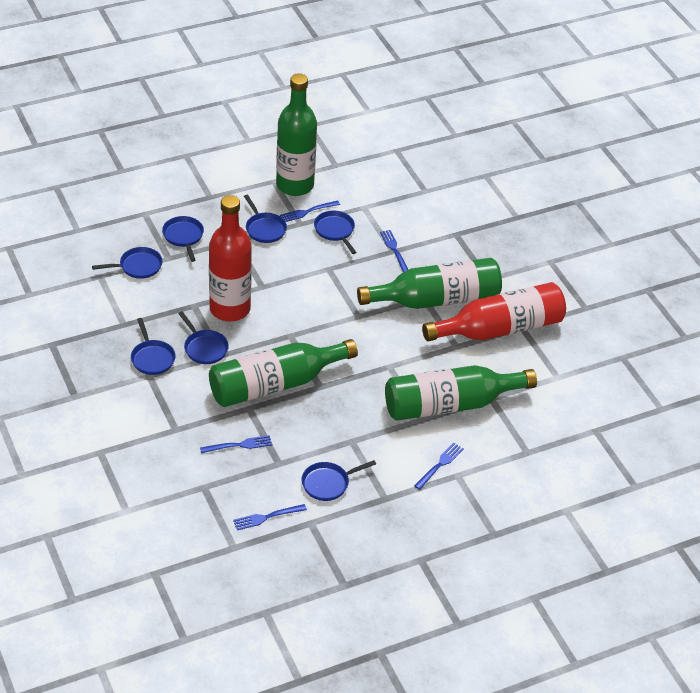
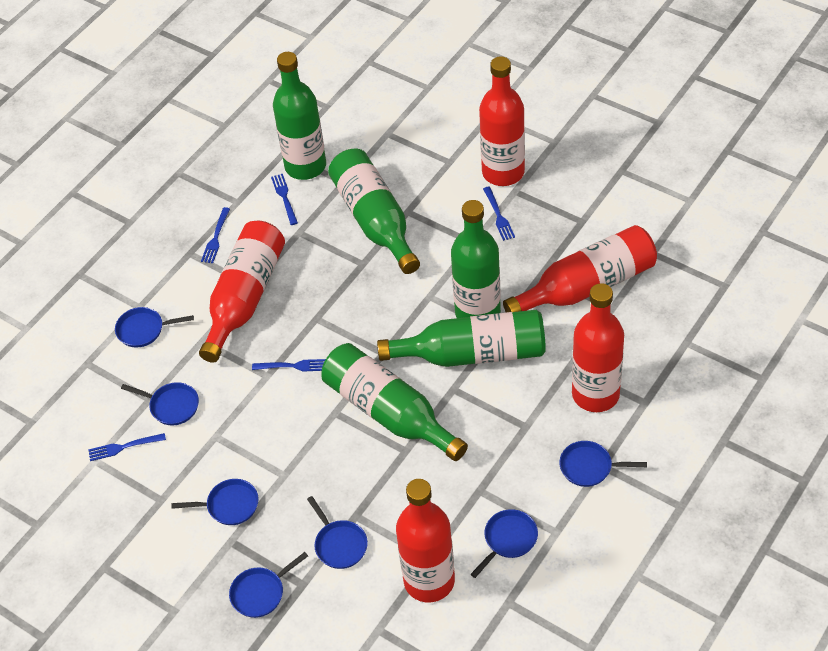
green bottle: 4 -> 5
red bottle: 2 -> 5

